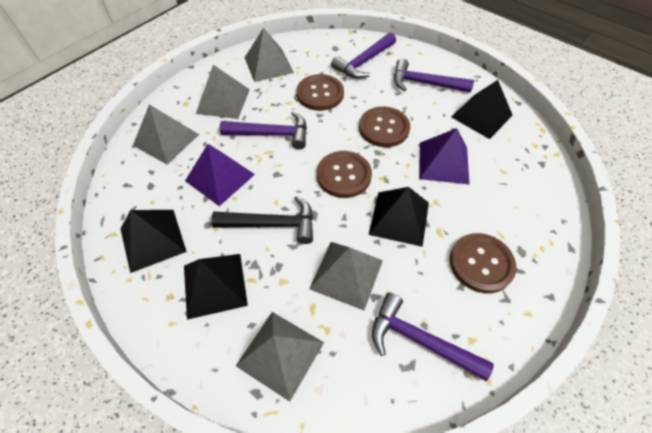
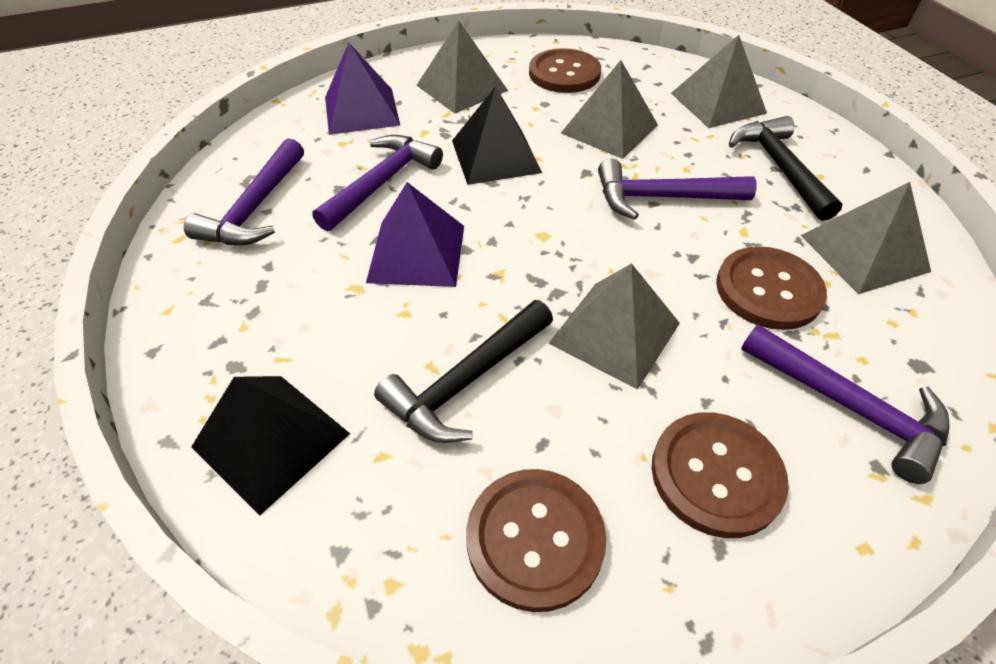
black hammer: 1 -> 2
black pyramid: 4 -> 2

